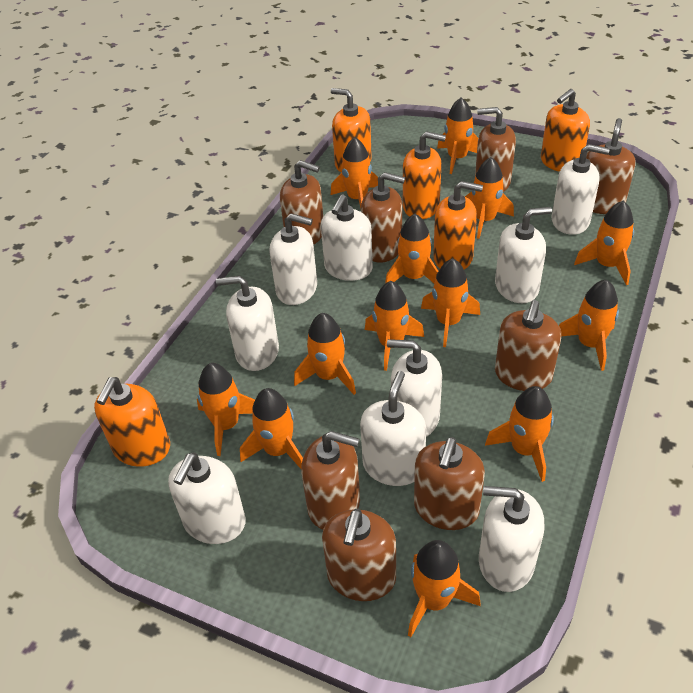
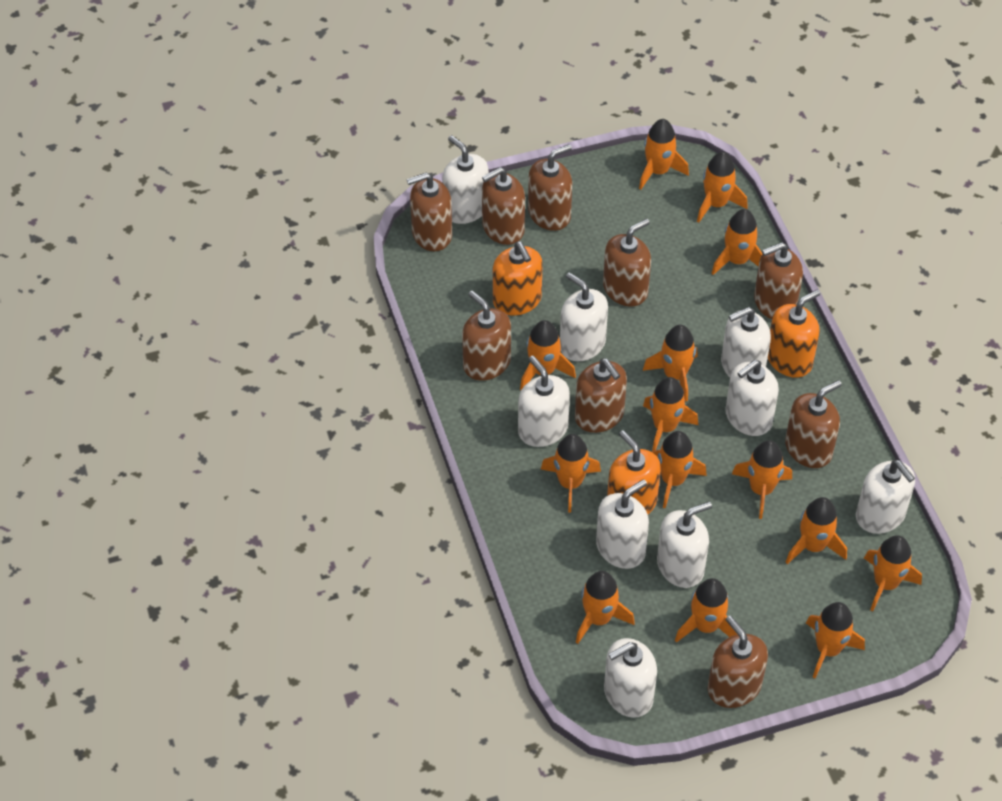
brown soap dispenser: 8 -> 9
orange rocket: 13 -> 14
orange soap dispenser: 5 -> 3

